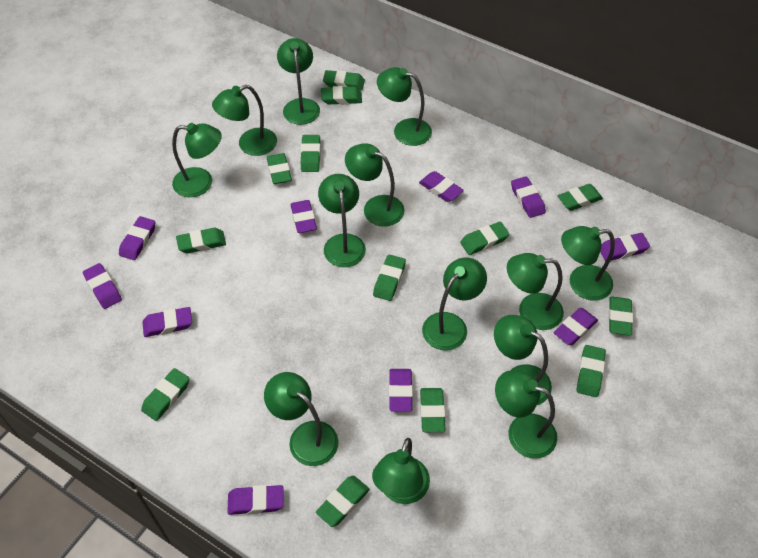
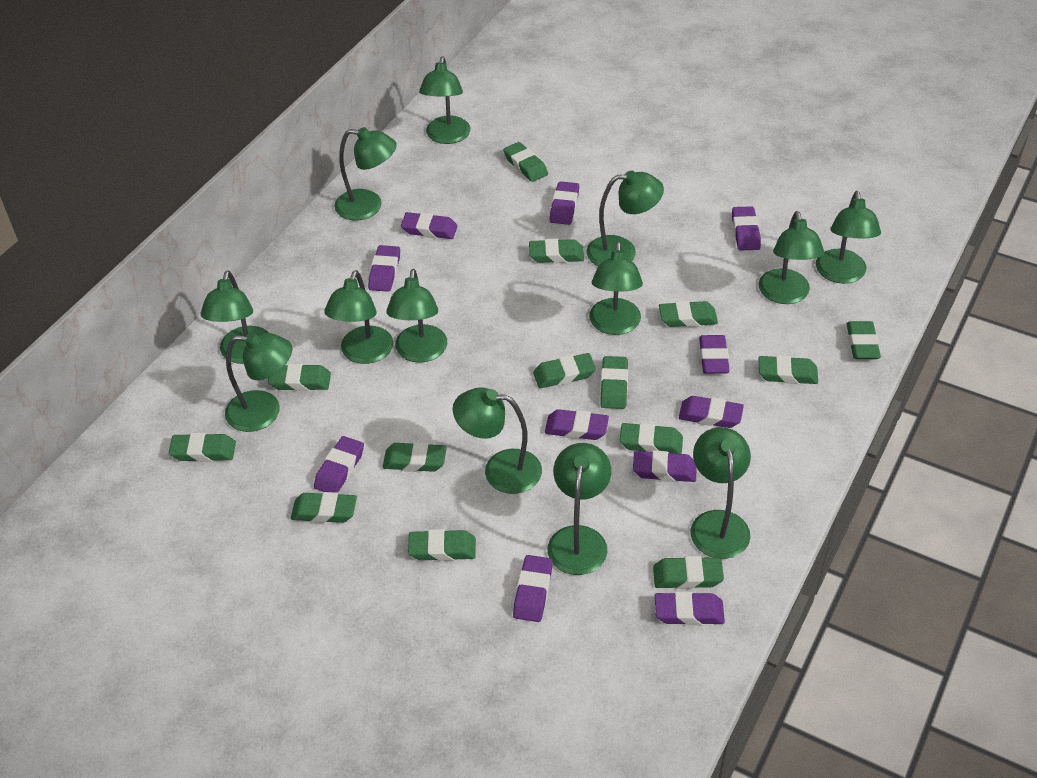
green eraser: 13 -> 14
purple eraser: 10 -> 11

